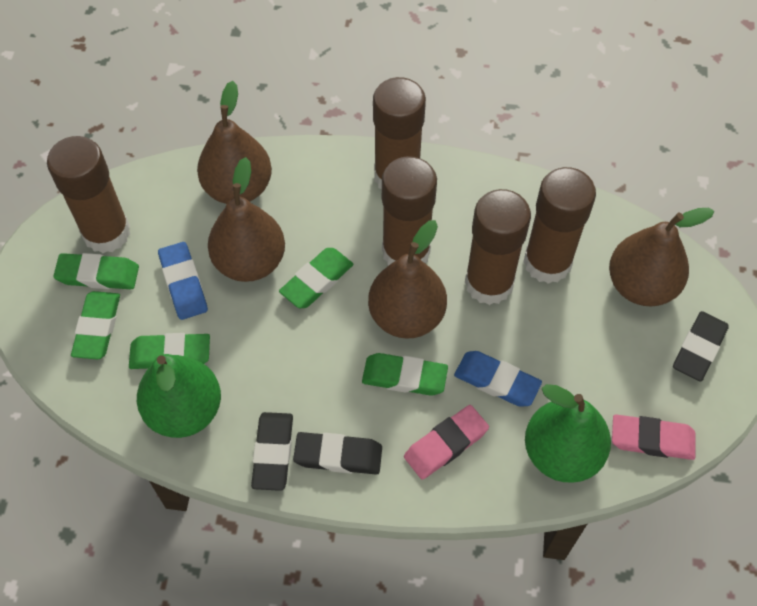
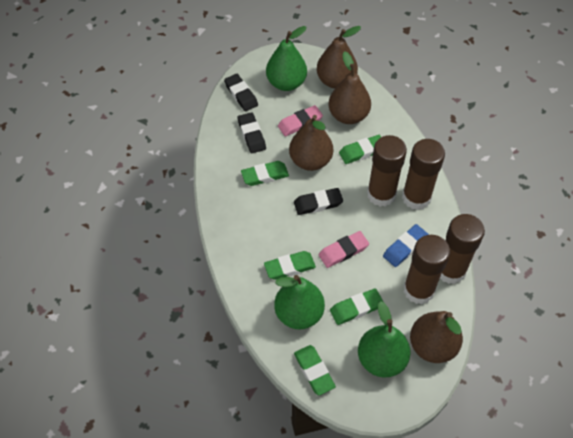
blue eraser: 2 -> 1
brown glue stick: 5 -> 4
green pear: 2 -> 3

